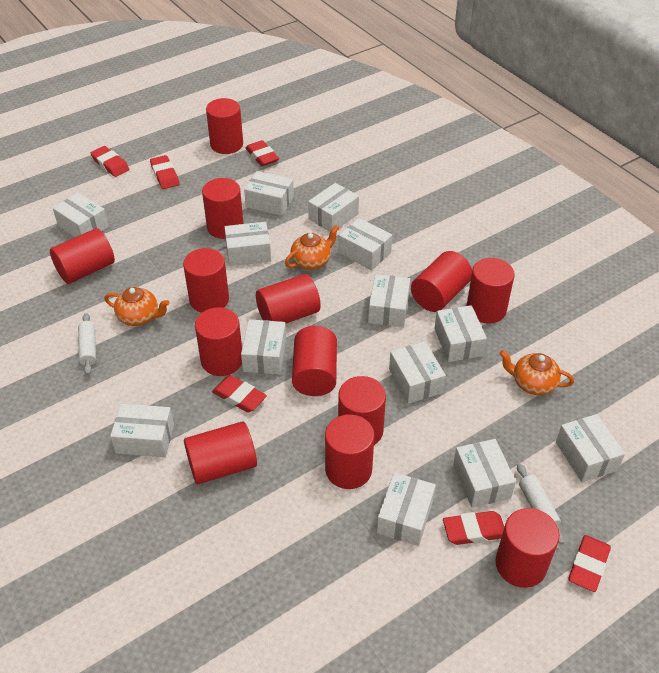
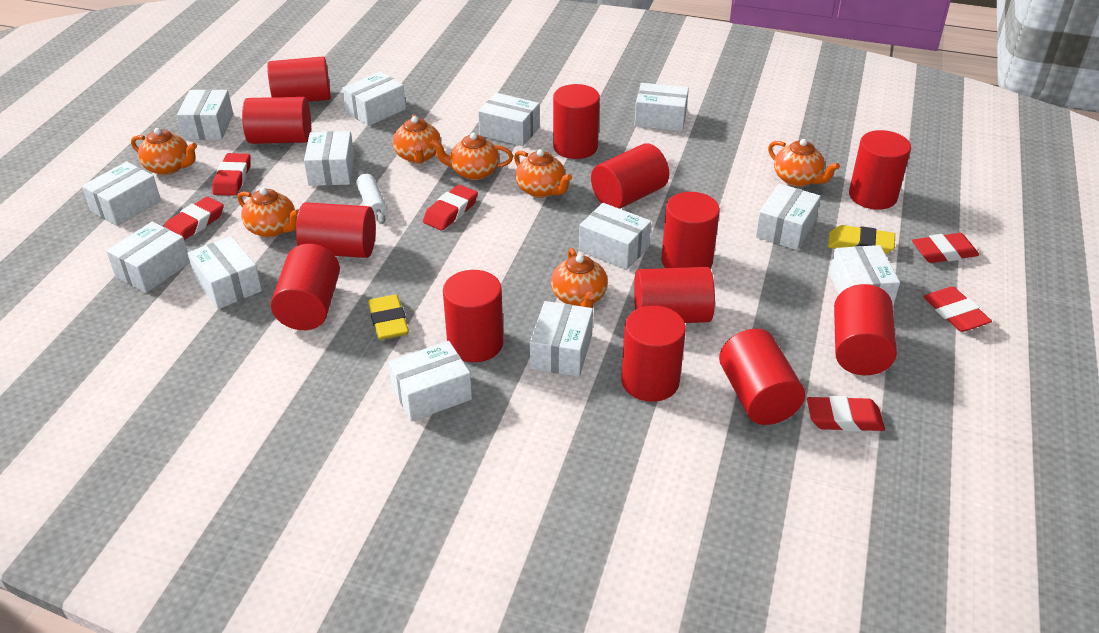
orange teapot: 3 -> 7
white rolling pin: 2 -> 1
yellow eraser: 0 -> 2

